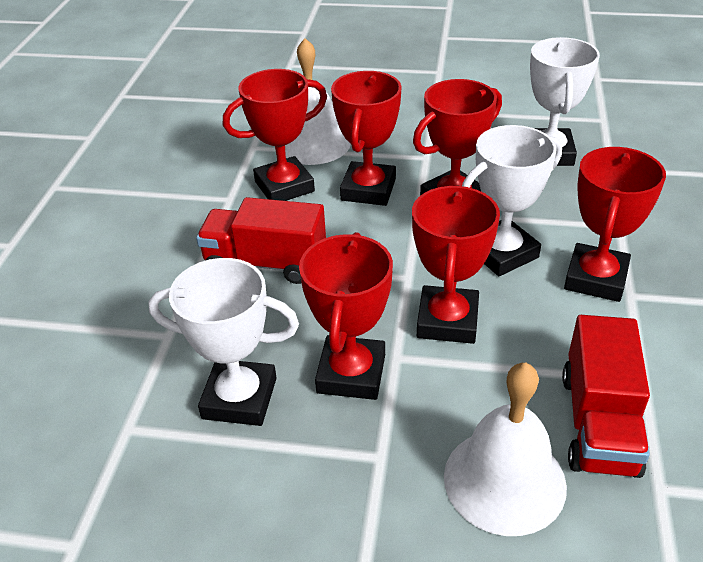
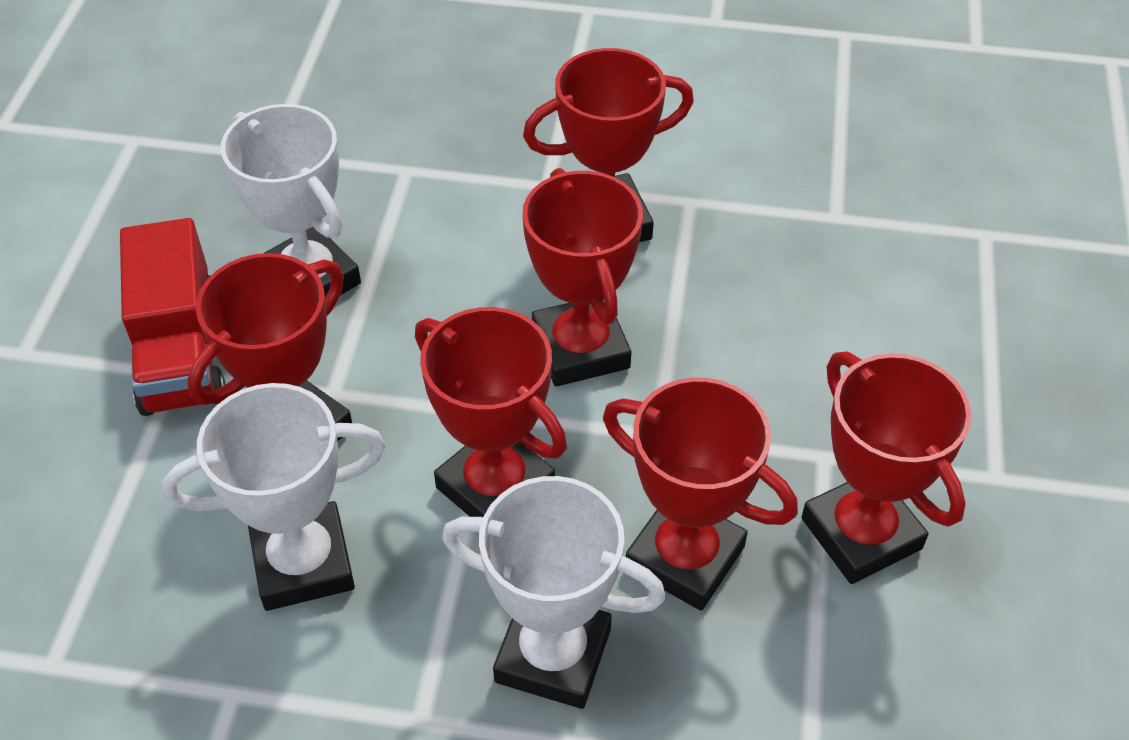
red truck: 2 -> 1
white bell: 2 -> 0

